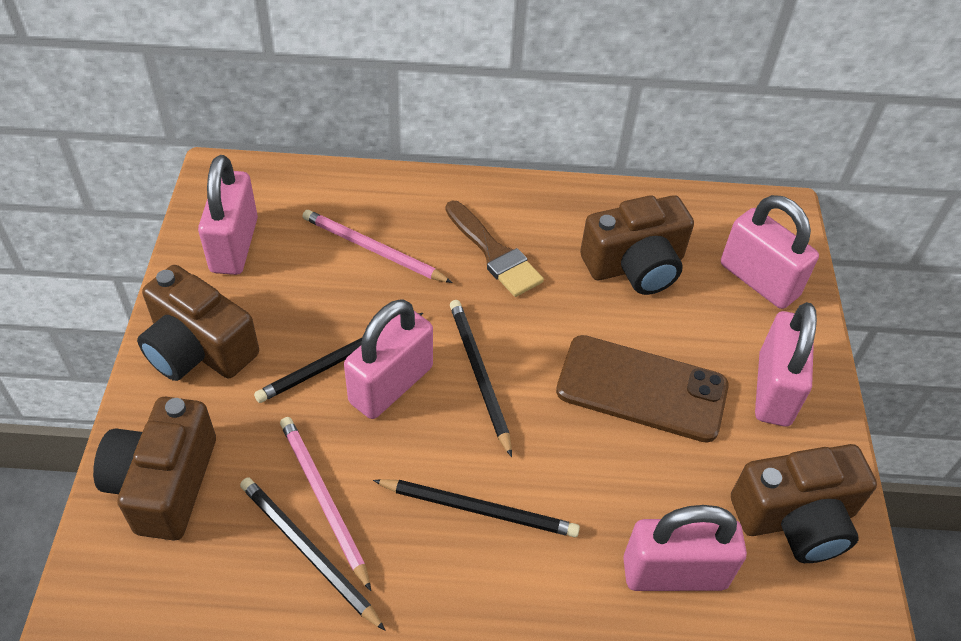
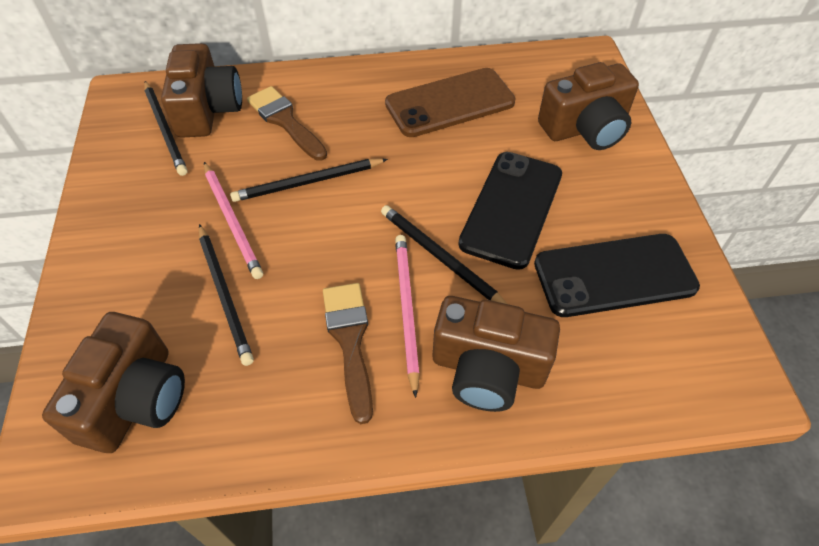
black phone: 0 -> 2
brown brush: 1 -> 2
pink padlock: 5 -> 0

